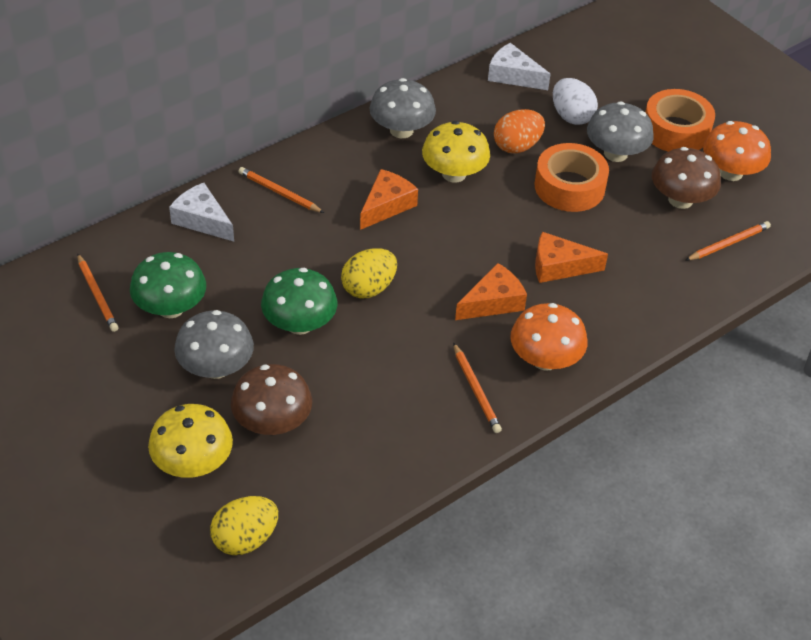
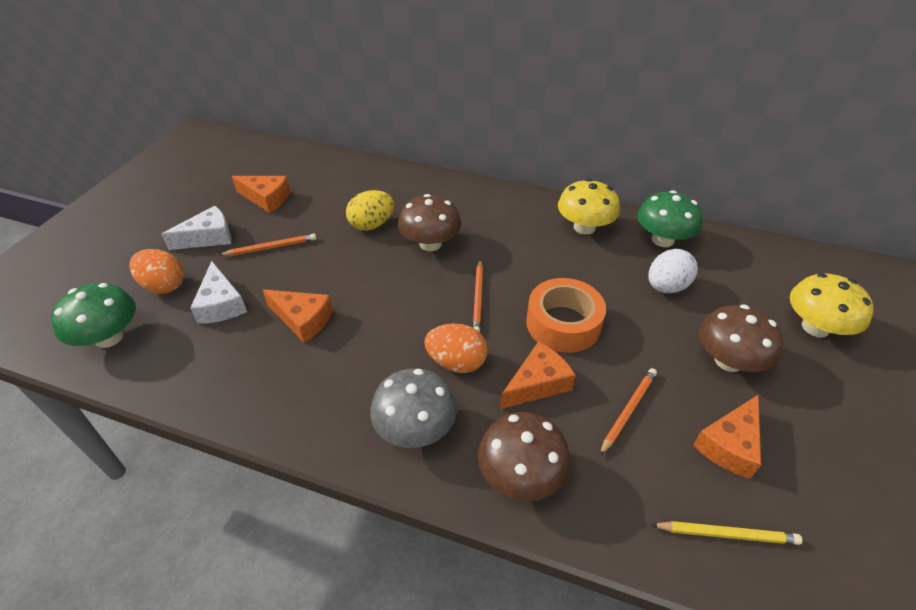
brown mushroom: 2 -> 3
grey mushroom: 3 -> 1
orange cheese: 3 -> 4
orange egg: 1 -> 2
orange mushroom: 2 -> 0
orange pencil: 4 -> 3
orange tape: 2 -> 1
yellow egg: 2 -> 1
yellow pencil: 0 -> 1

